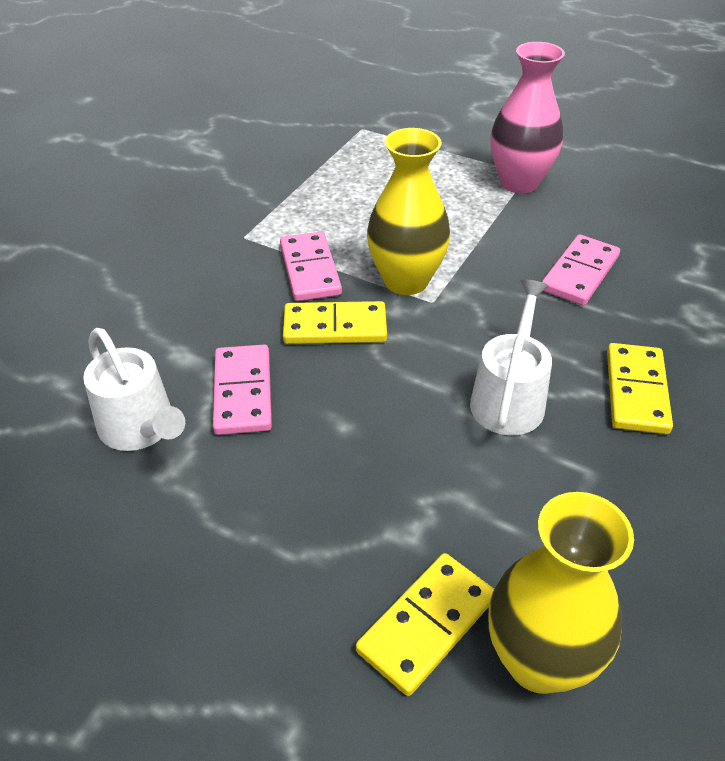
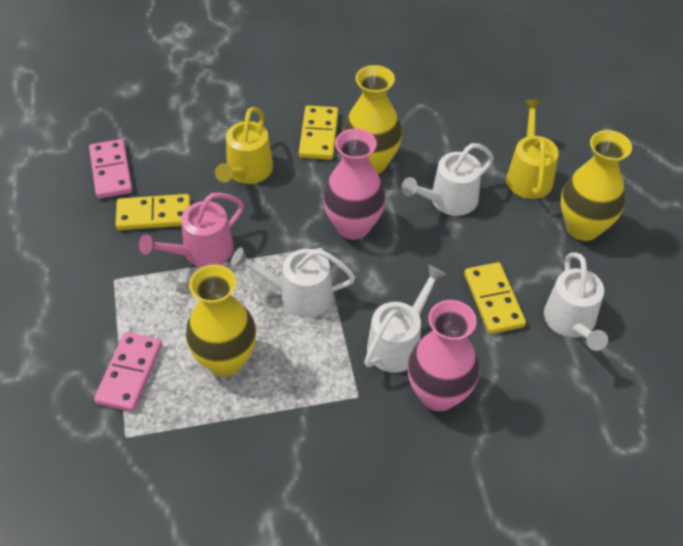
pink domino: 3 -> 2
pink vase: 1 -> 2
pink watering can: 0 -> 1
white watering can: 2 -> 4
yellow vase: 2 -> 3
yellow watering can: 0 -> 2

